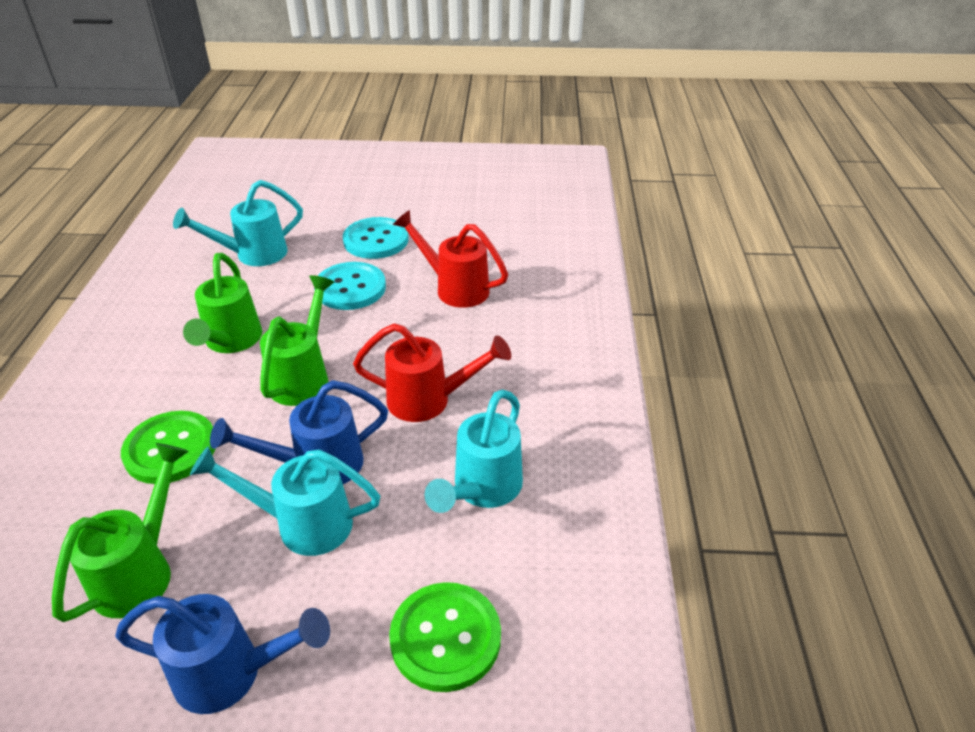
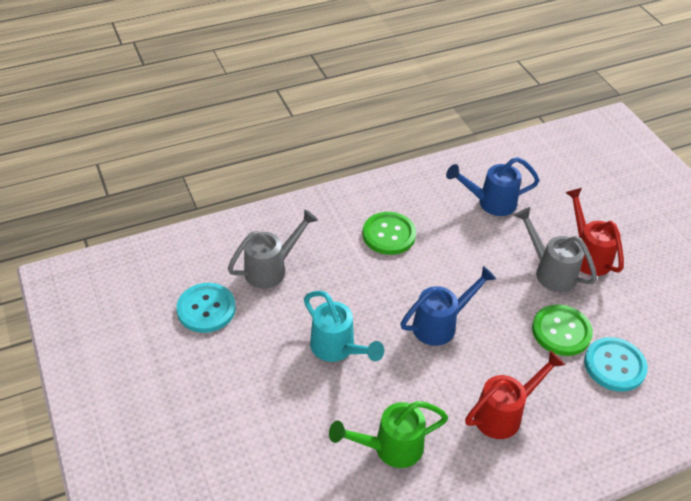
green watering can: 3 -> 1
grey watering can: 0 -> 2
turquoise watering can: 3 -> 1

